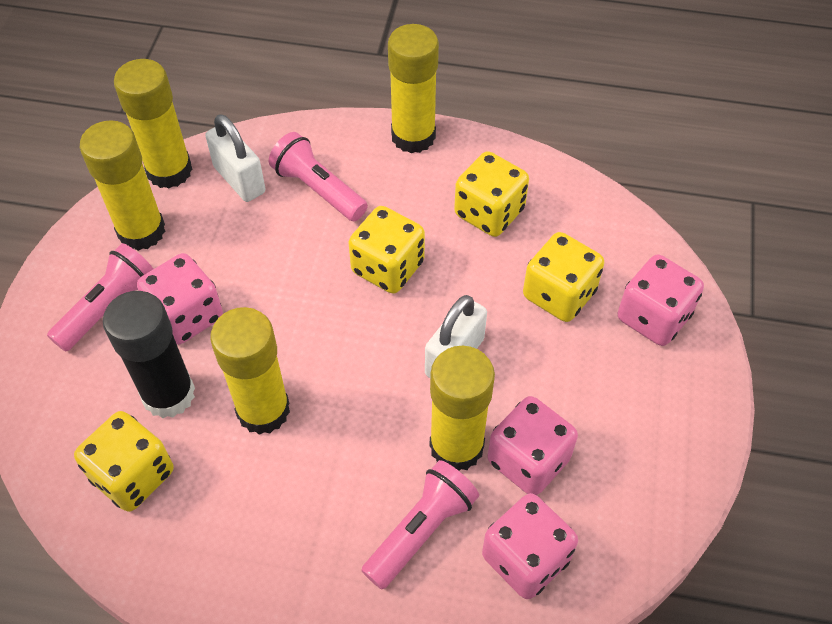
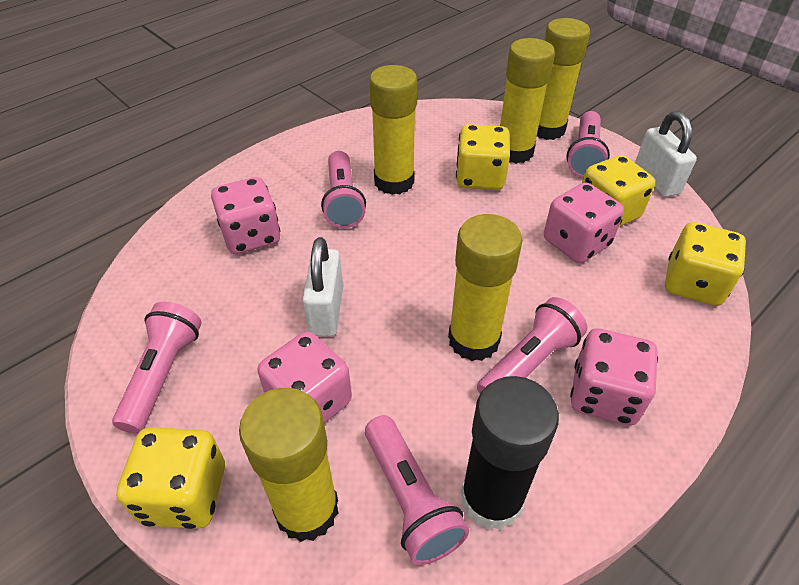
pink flashlight: 3 -> 5

